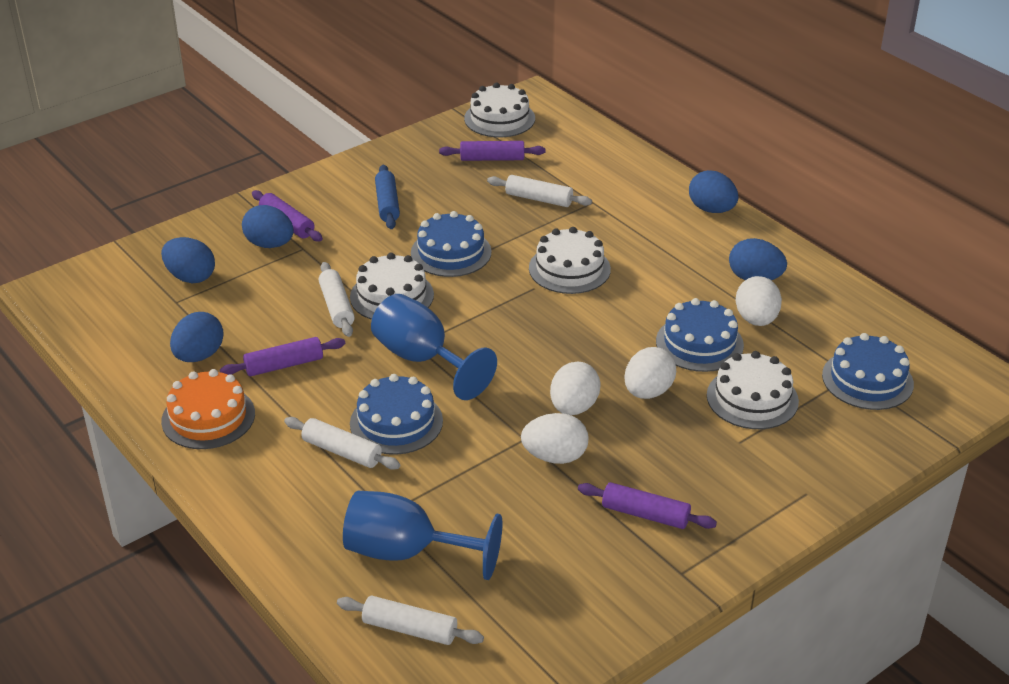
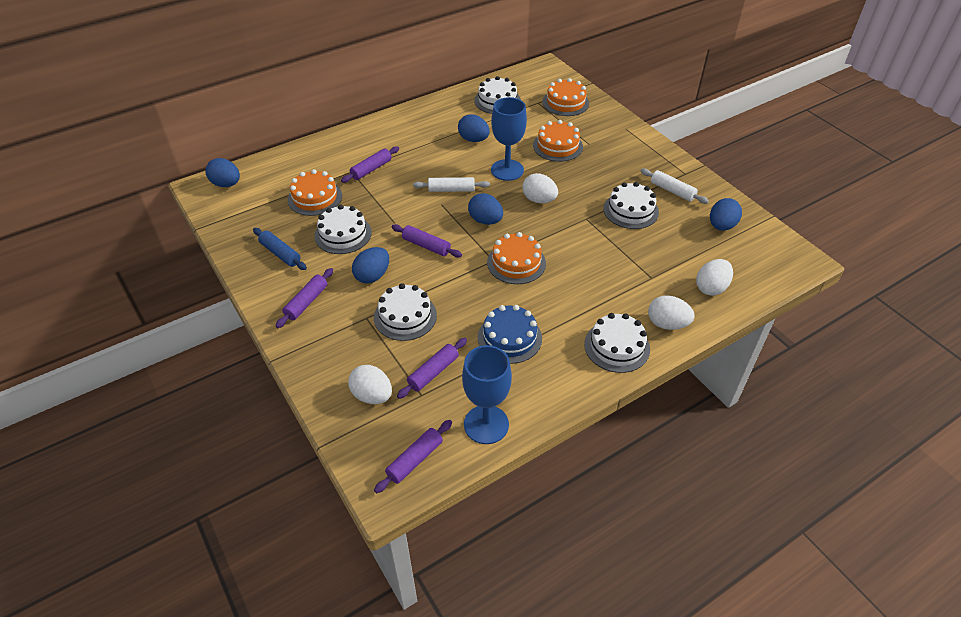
blue cake: 4 -> 1
orange cake: 1 -> 4
purple rolling pin: 4 -> 5
white cake: 4 -> 5
white rolling pin: 4 -> 2

